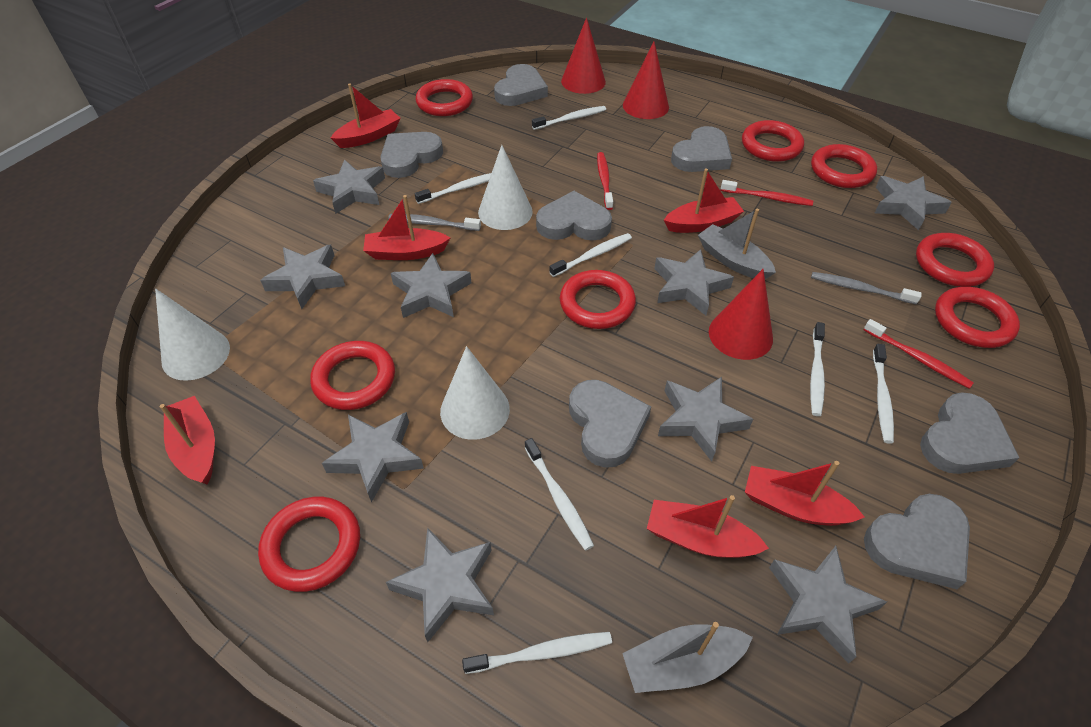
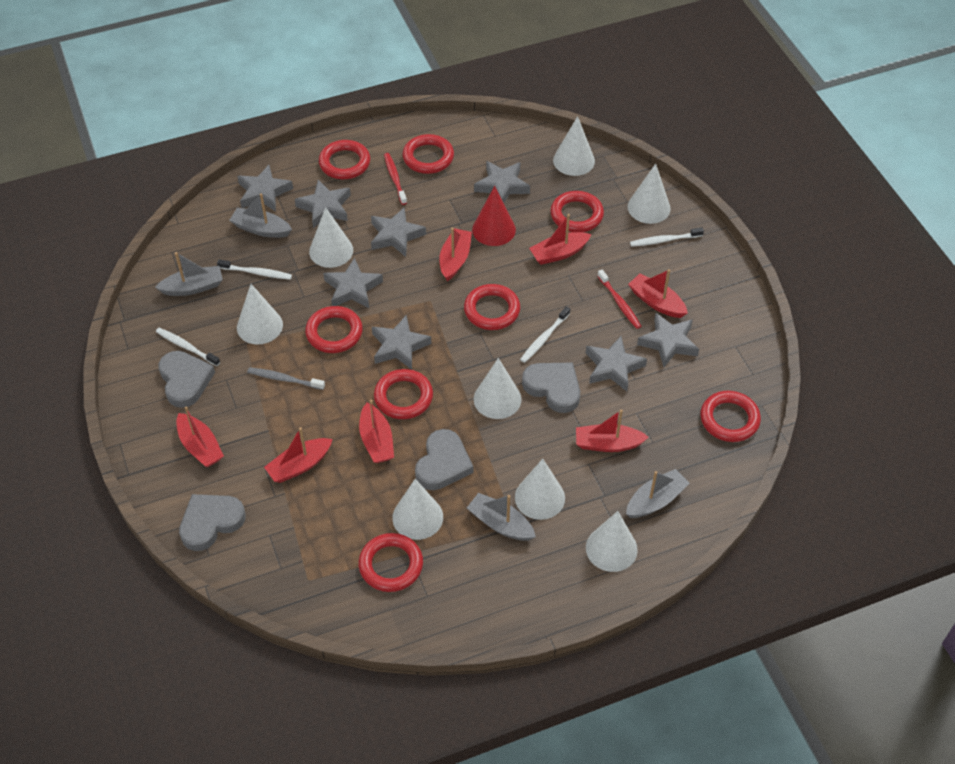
grey boat: 2 -> 4
grey heart: 7 -> 4
grey star: 9 -> 8
grey toothbrush: 2 -> 1
red boat: 6 -> 7
red cone: 3 -> 1
red toothbrush: 3 -> 2
white cone: 3 -> 8
white toothbrush: 7 -> 4

